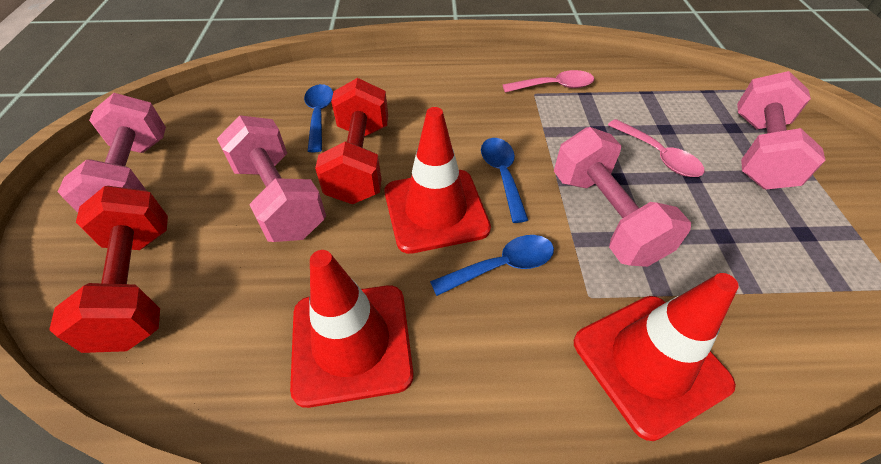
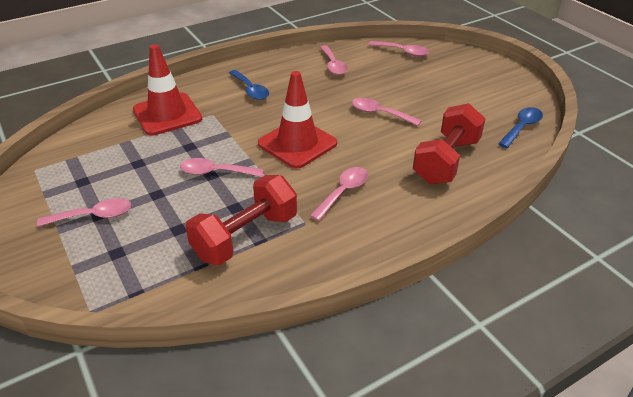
blue spoon: 3 -> 2
pink dumbbell: 4 -> 0
pink spoon: 2 -> 6
red traffic cone: 3 -> 2

